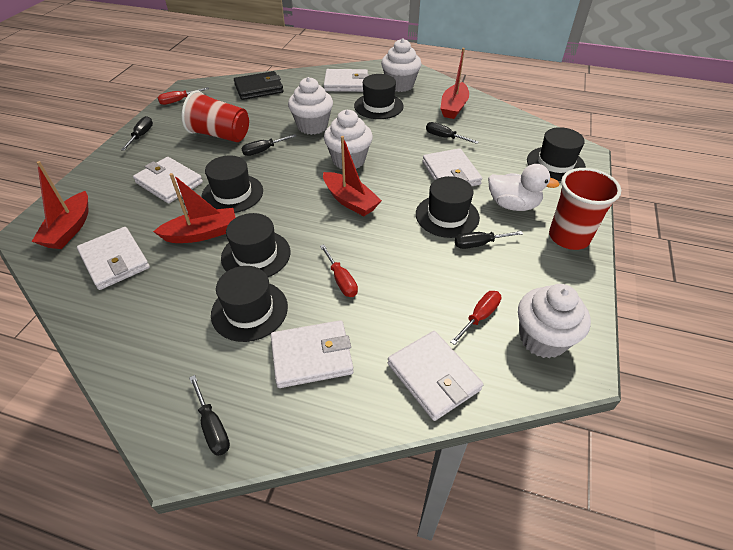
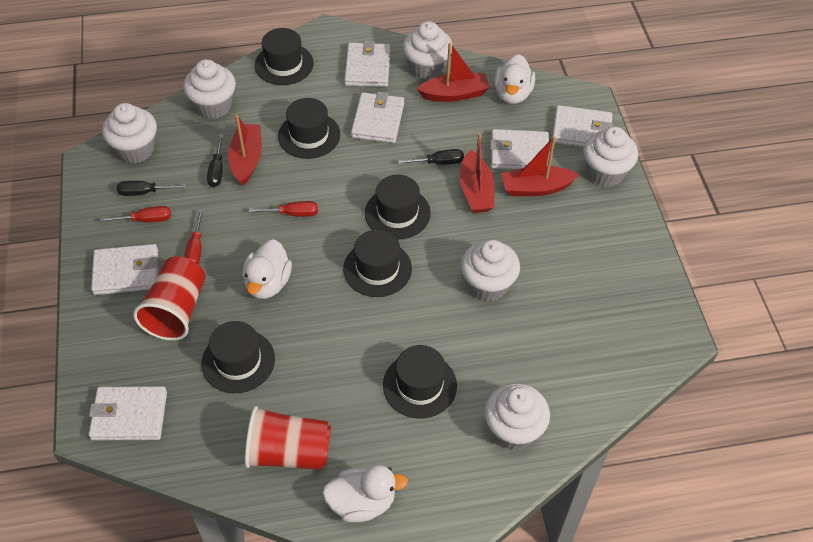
black screwdriver: 5 -> 3
black wallet: 1 -> 0
white cupcake: 4 -> 6
white duck: 1 -> 3

